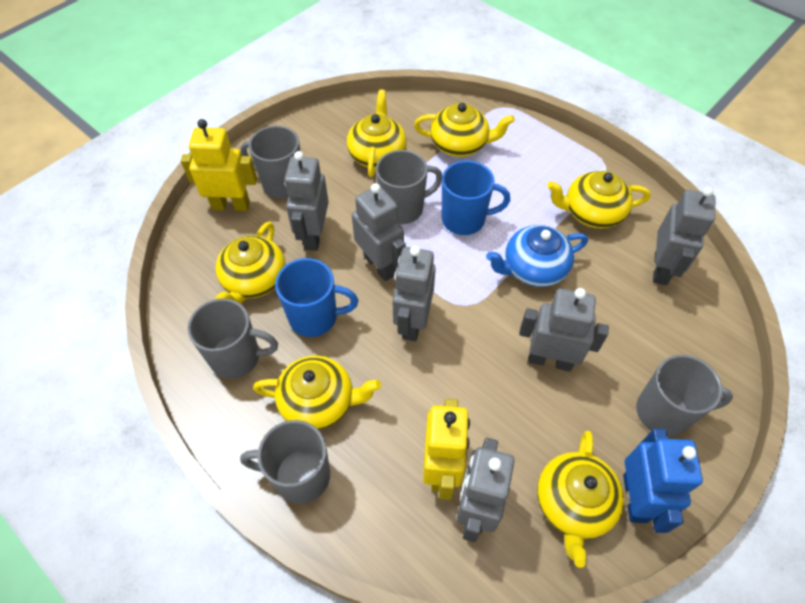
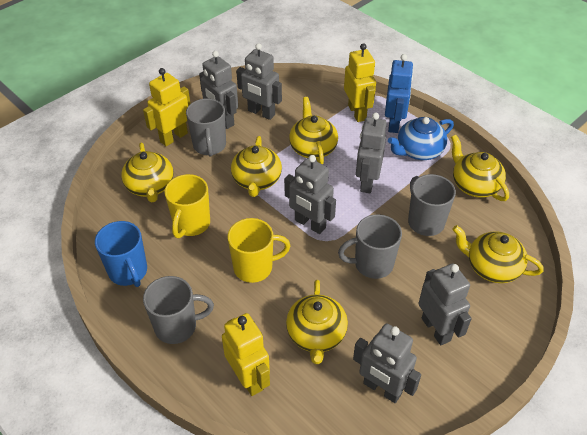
blue mug: 2 -> 1
grey mug: 5 -> 4
yellow mug: 0 -> 2
yellow robot: 2 -> 3

